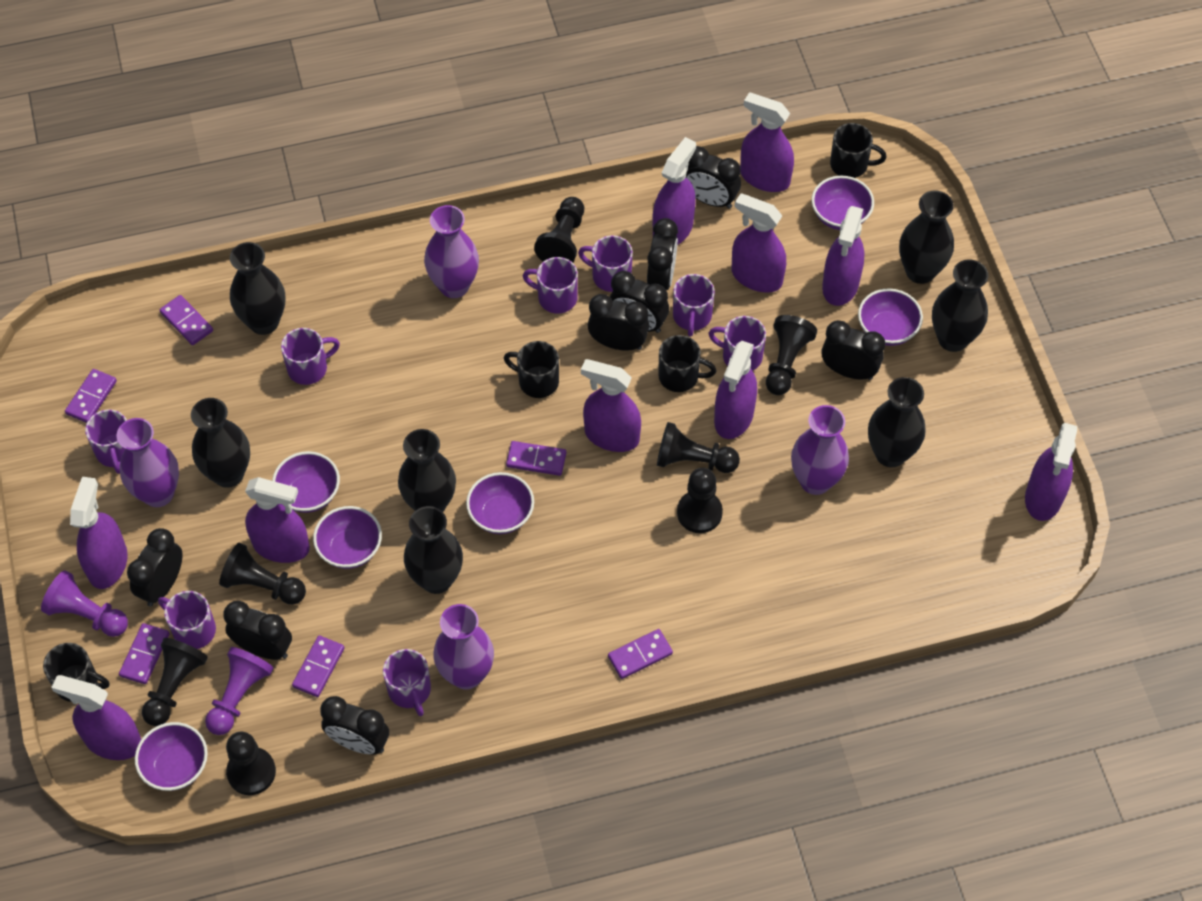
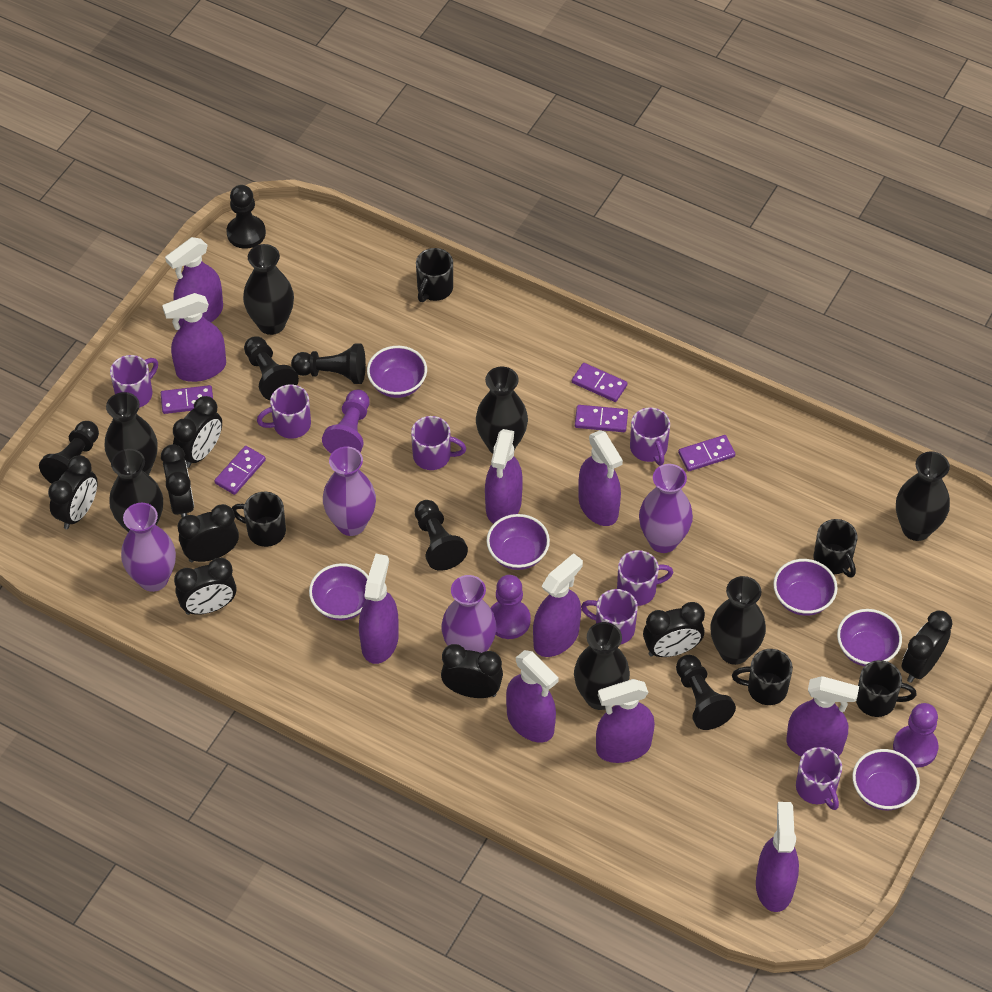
black mug: 4 -> 5
black pawn: 7 -> 6
purple domino: 6 -> 5
purple mug: 8 -> 7
purple pawn: 2 -> 3

